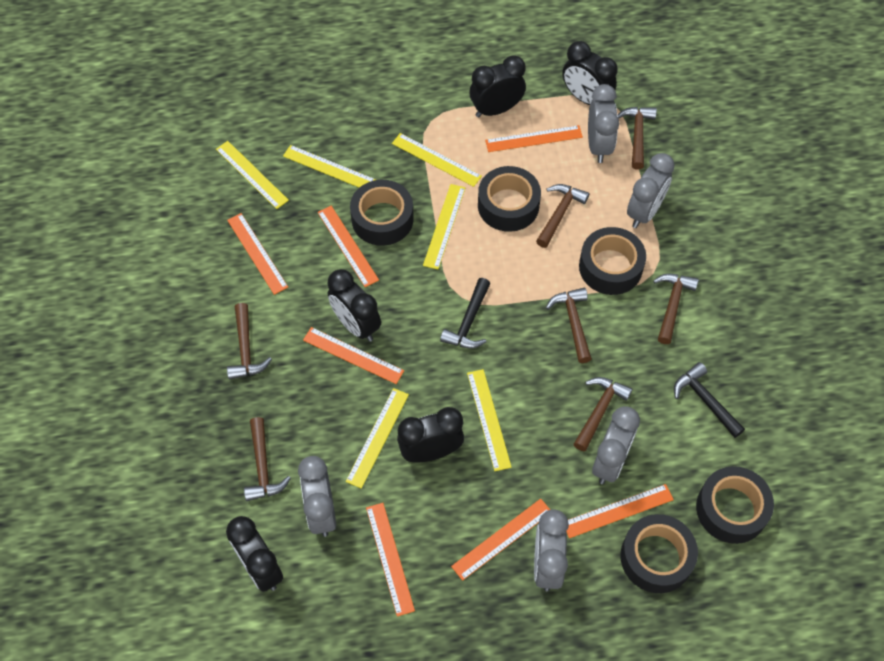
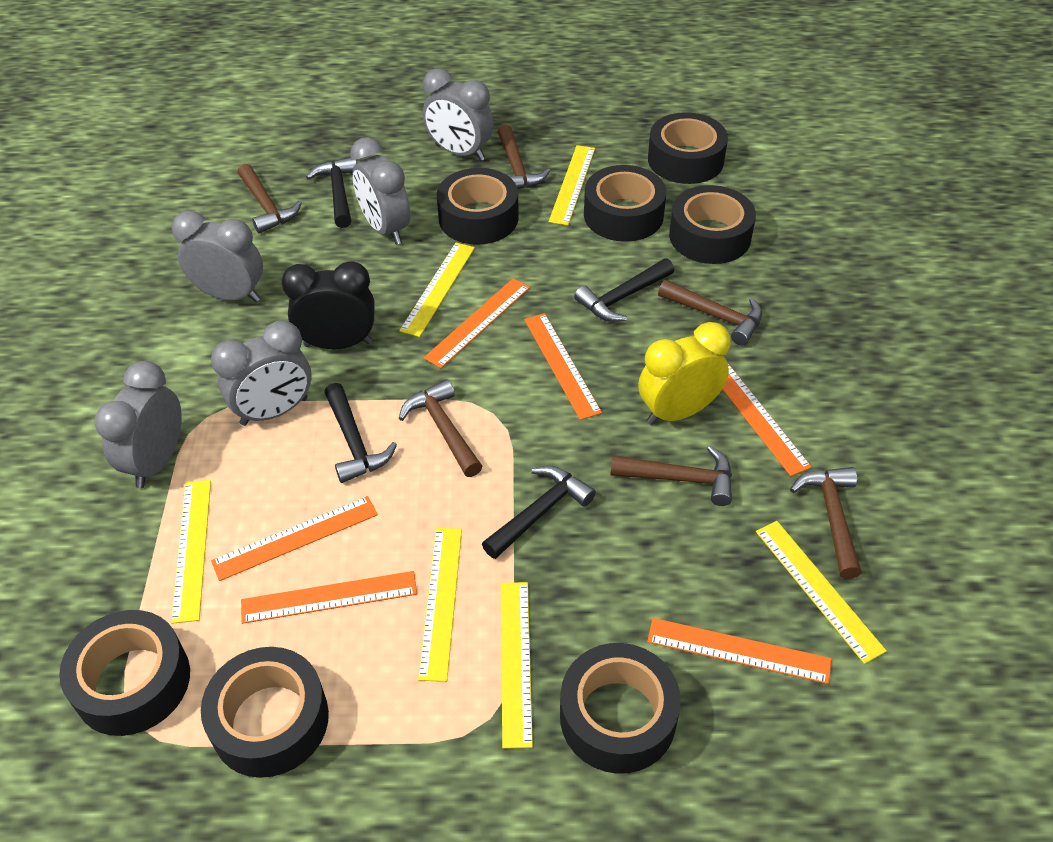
black clock: 5 -> 1
black hammer: 2 -> 4
black tape: 5 -> 7
brown hammer: 7 -> 6
orange ruler: 7 -> 6
yellow clock: 0 -> 1

